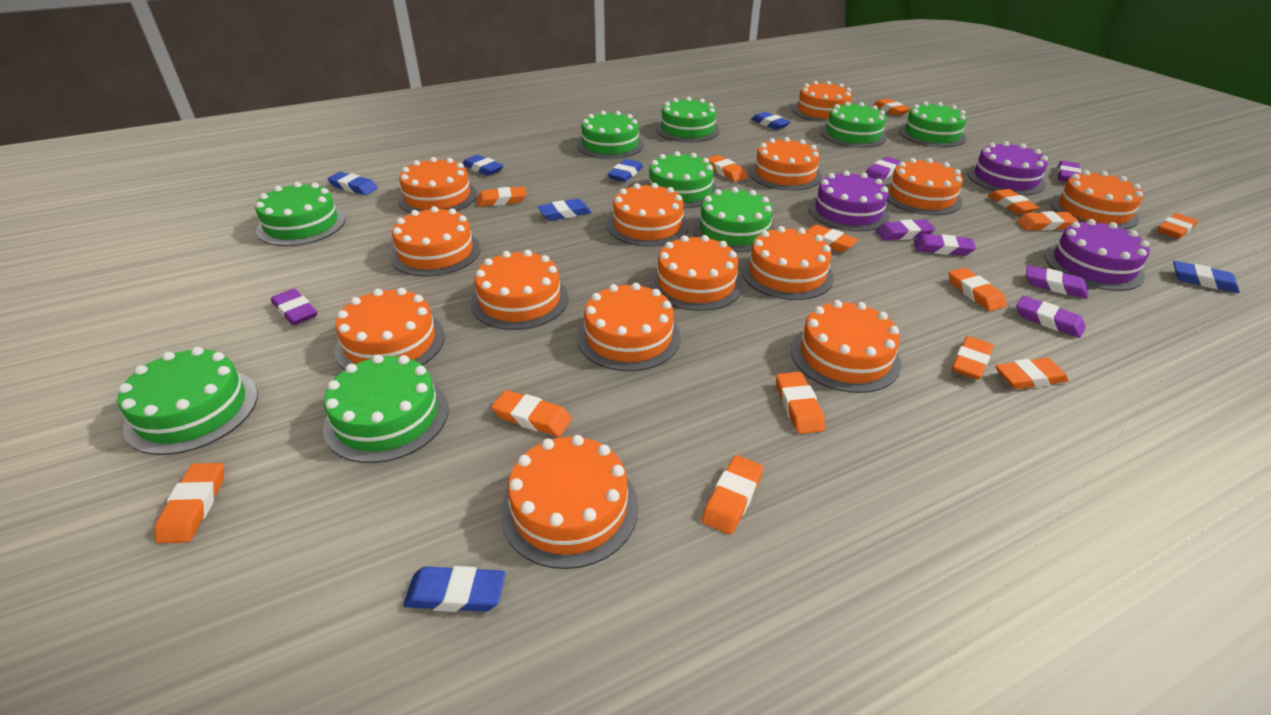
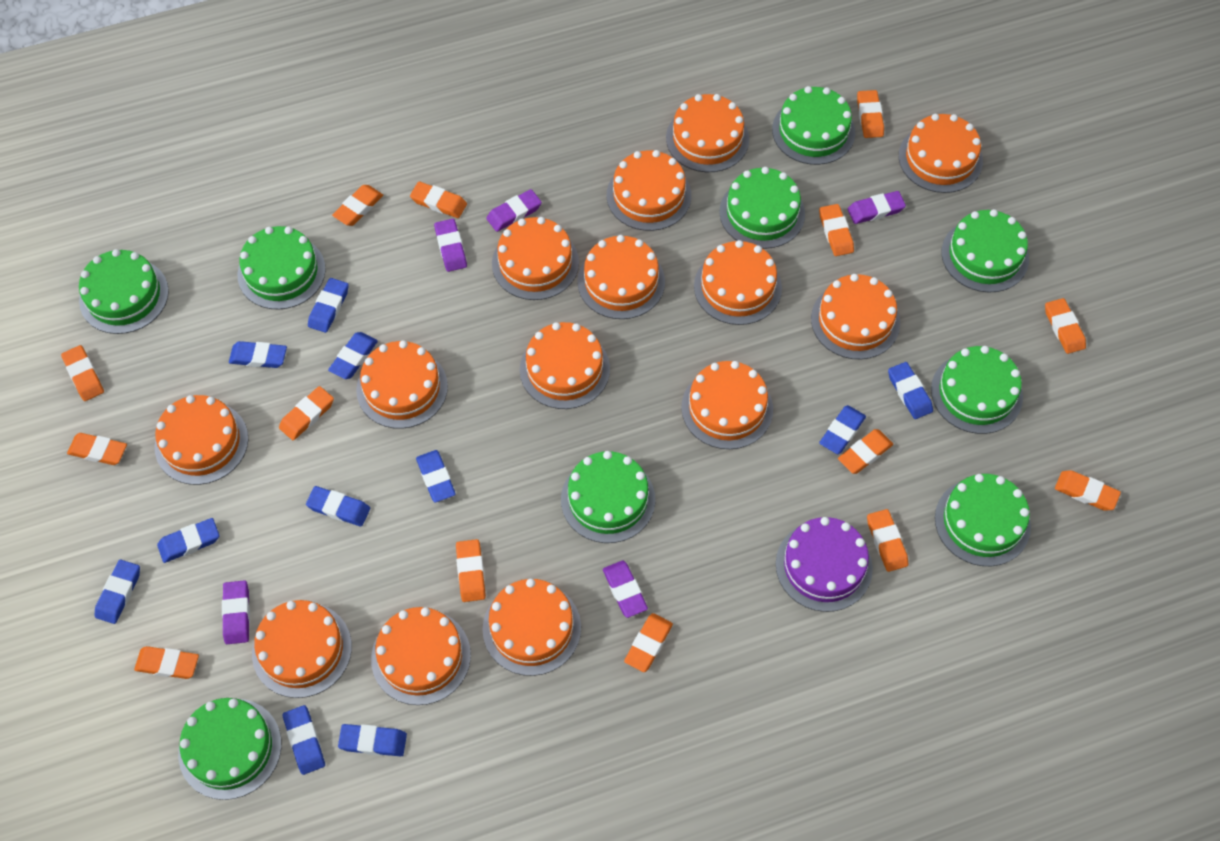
blue eraser: 7 -> 11
purple cake: 3 -> 1
purple eraser: 7 -> 5

